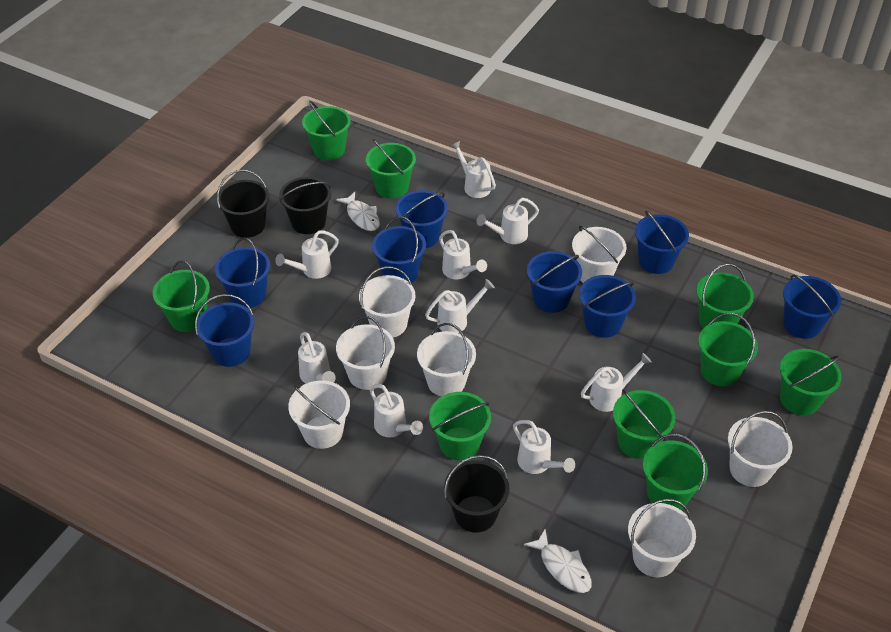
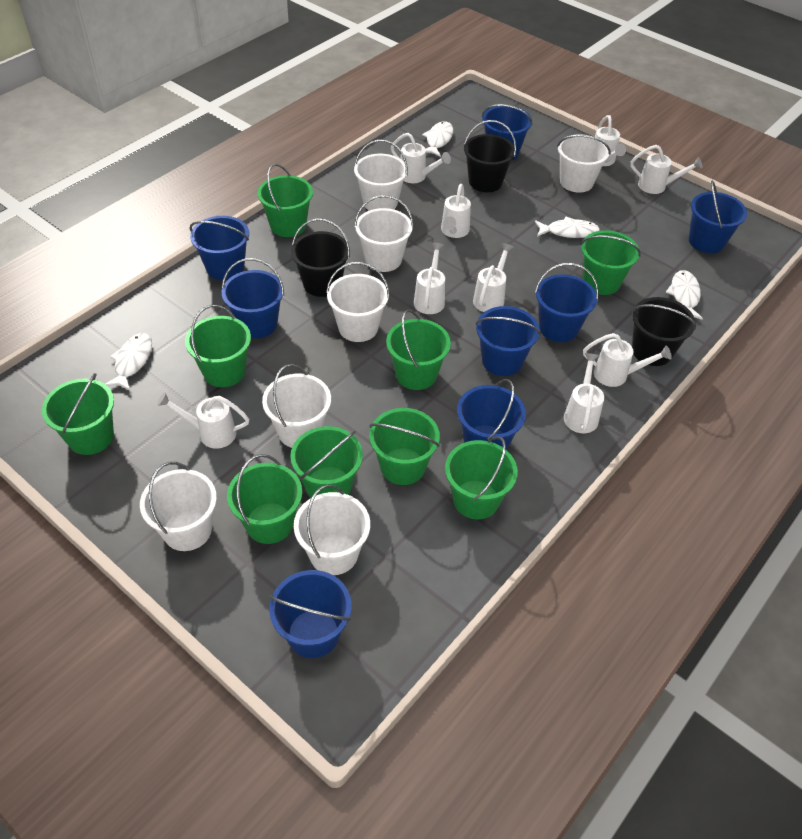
white fish: 2 -> 4

